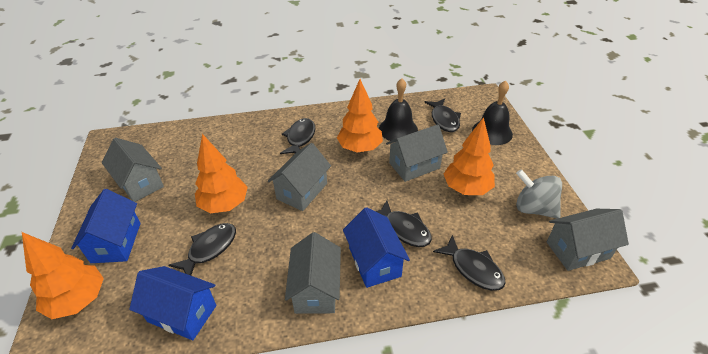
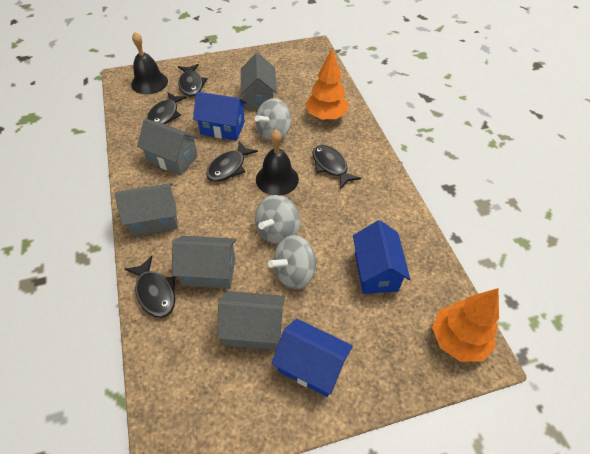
grey spinning top: 1 -> 3
orange tree: 4 -> 2

